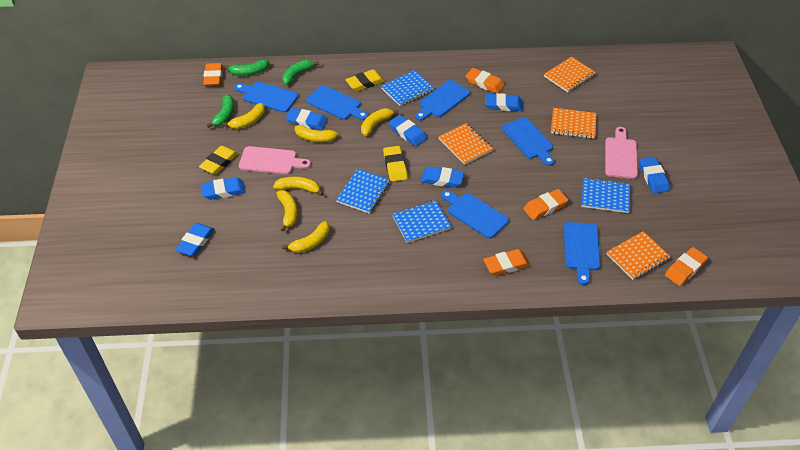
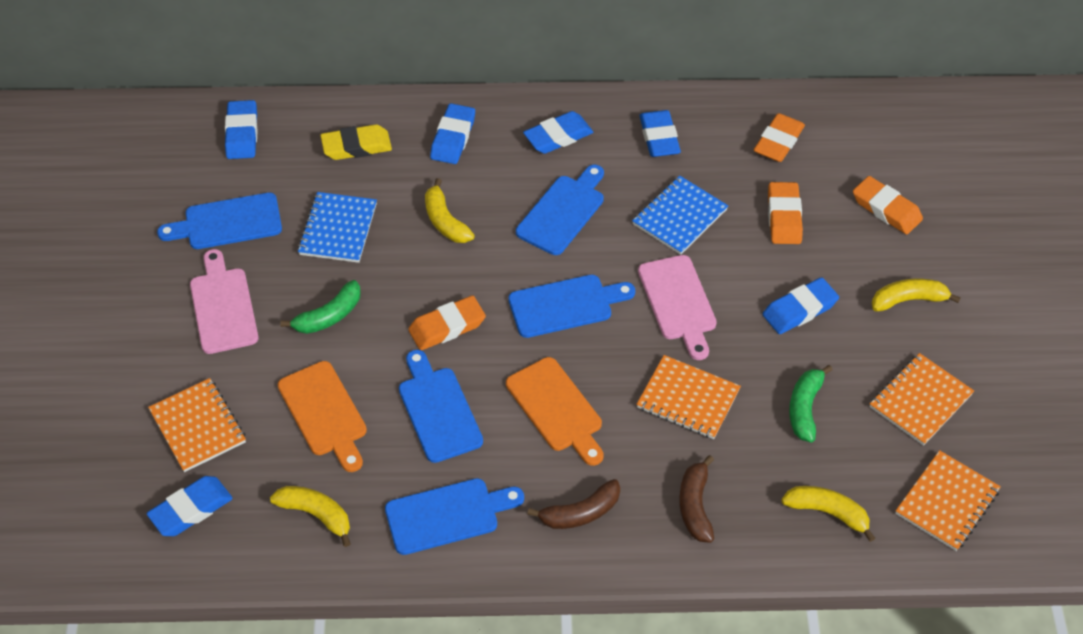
blue cutting board: 6 -> 5
blue eraser: 7 -> 6
blue notebook: 4 -> 2
brown banana: 0 -> 2
green banana: 3 -> 2
orange cutting board: 0 -> 2
orange eraser: 5 -> 4
yellow banana: 6 -> 4
yellow eraser: 3 -> 1

